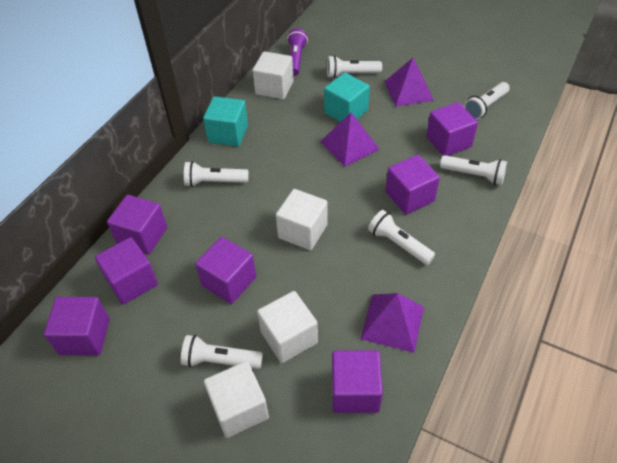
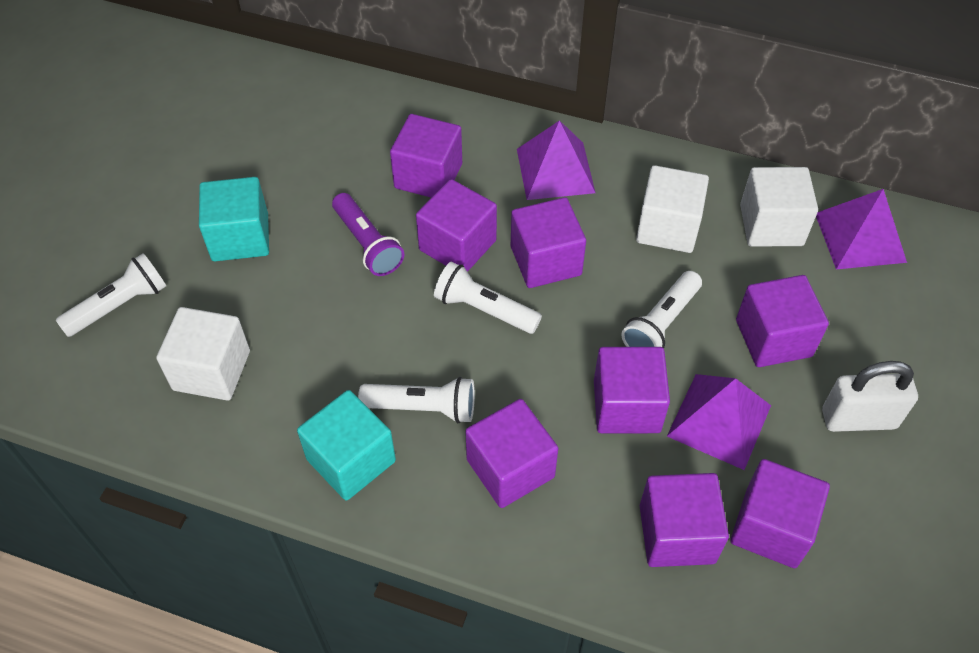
purple cube: 7 -> 8
white cube: 4 -> 3
white flashlight: 6 -> 4
white padlock: 0 -> 1

